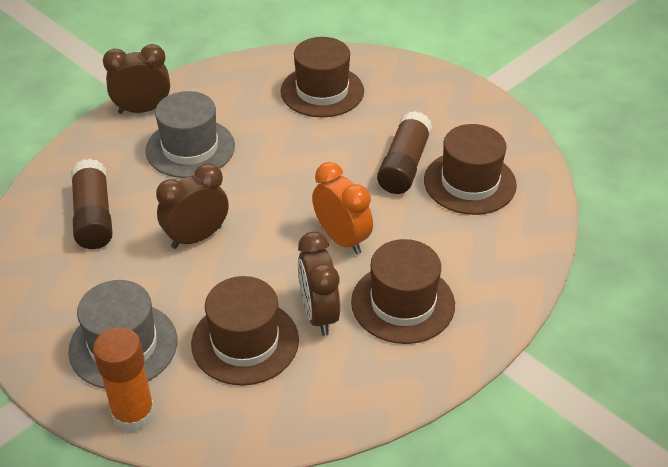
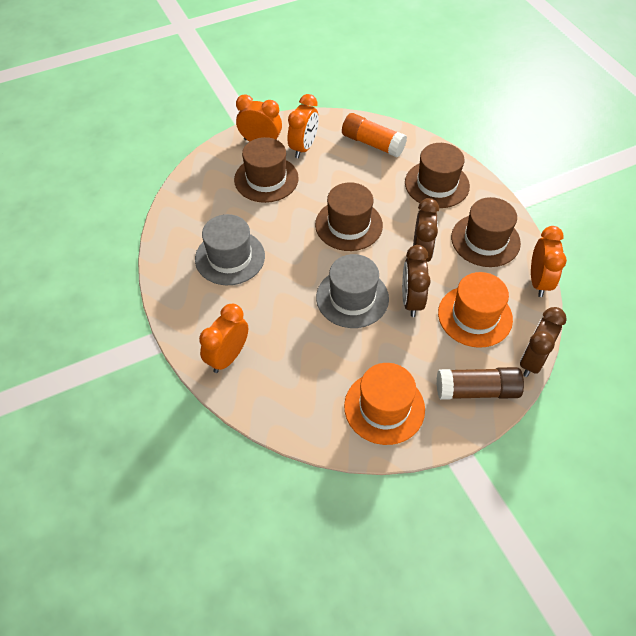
brown glue stick: 2 -> 1
orange clock: 1 -> 4
orange hat: 0 -> 2

